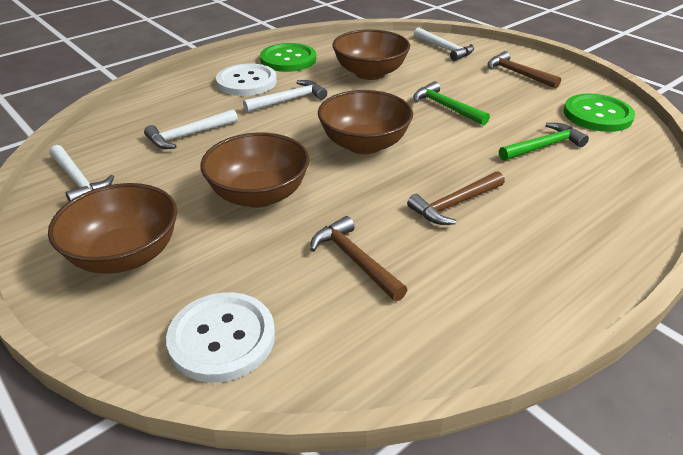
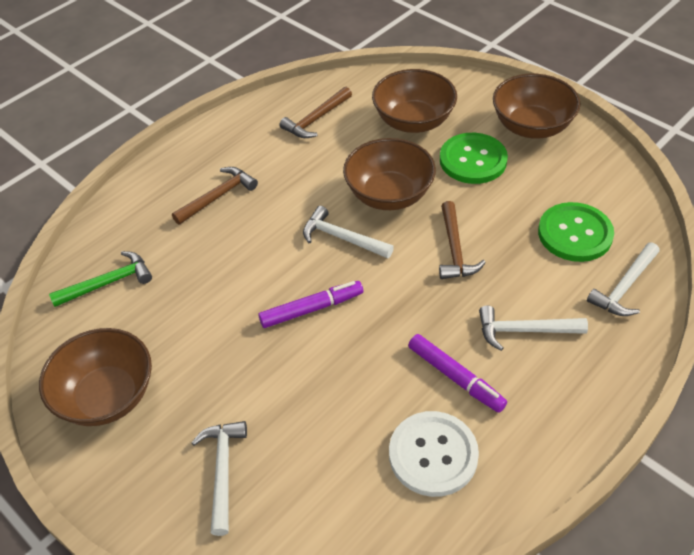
green hammer: 2 -> 1
purple marker: 0 -> 2
white button: 2 -> 1

